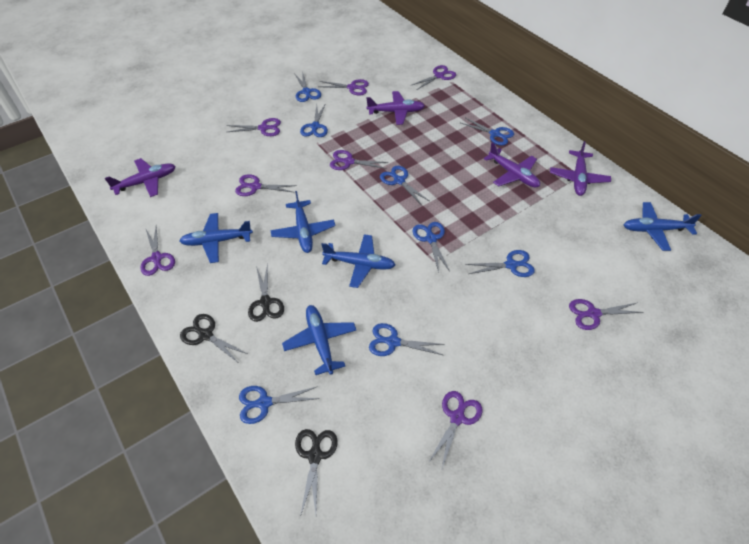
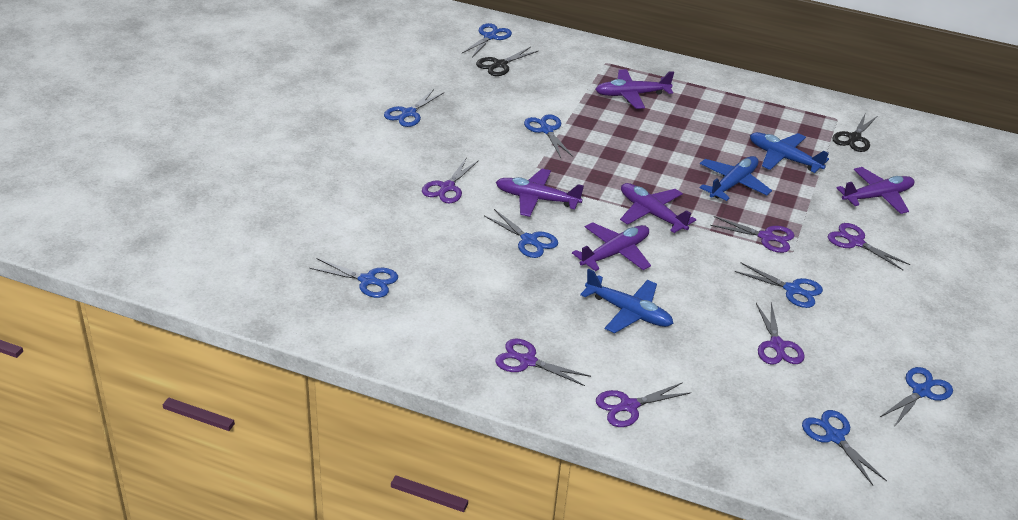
black scissors: 3 -> 2
blue plane: 5 -> 3
purple plane: 4 -> 5
purple scissors: 8 -> 6

